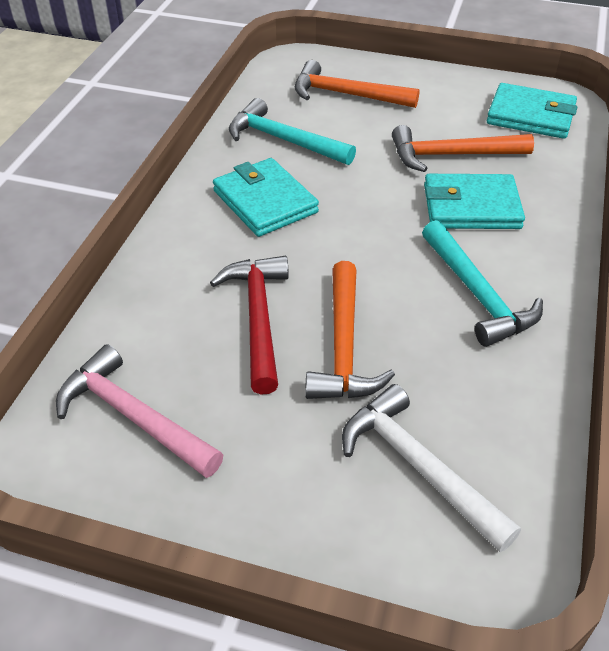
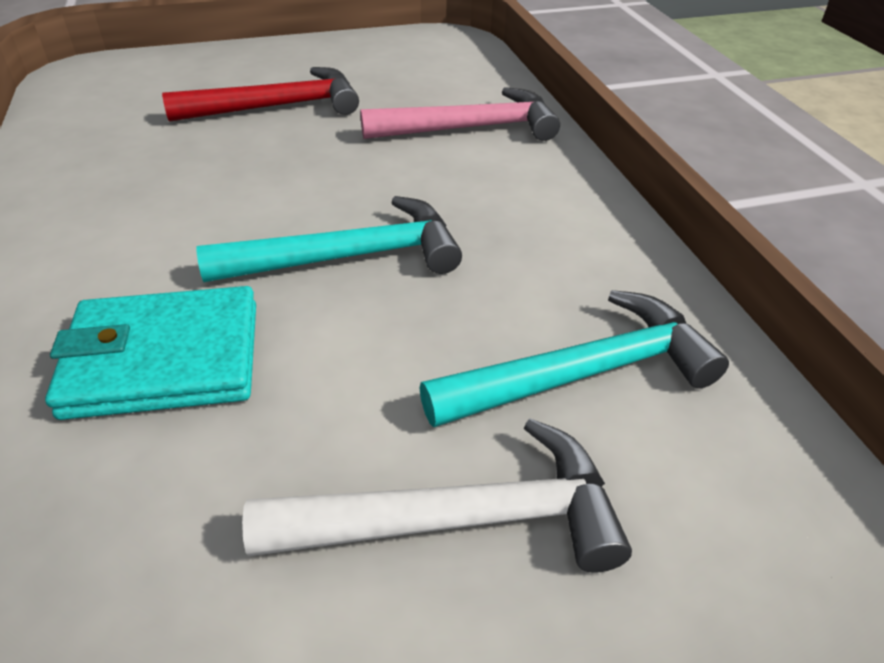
orange hammer: 3 -> 0
turquoise wallet: 3 -> 1

